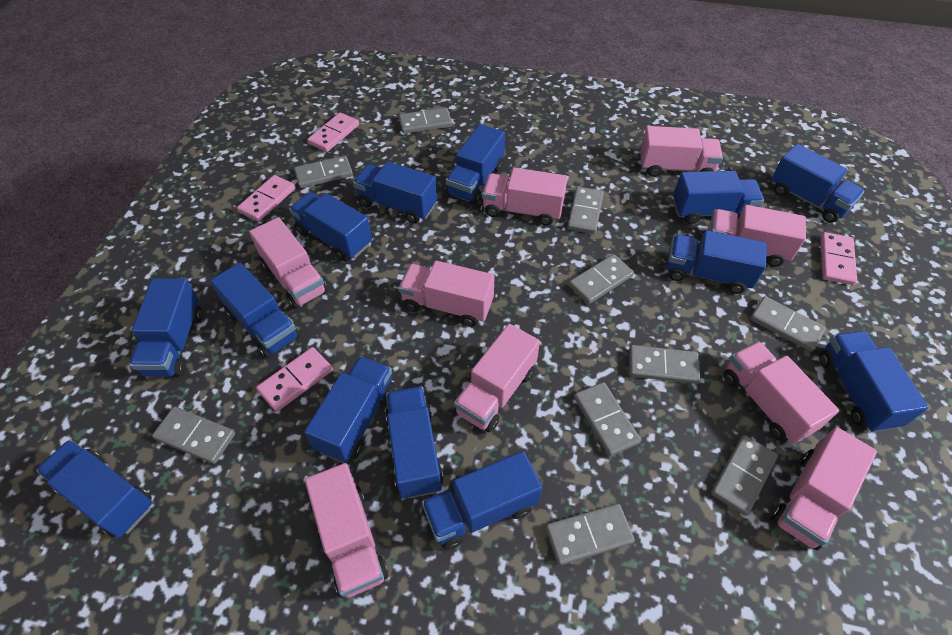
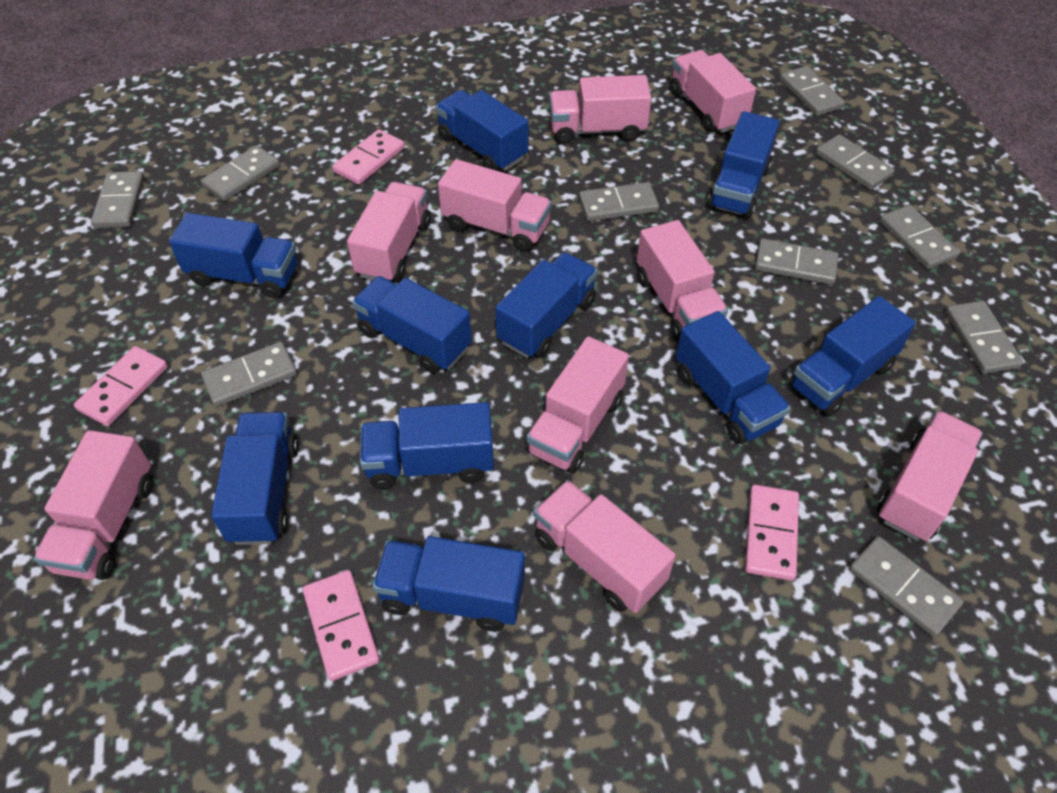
blue truck: 13 -> 10

